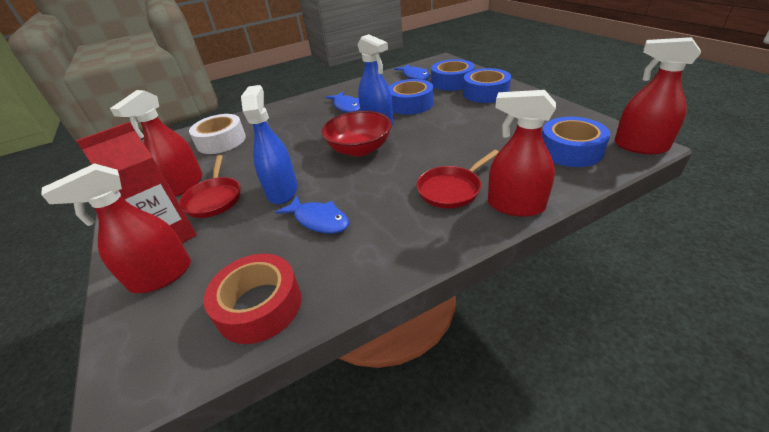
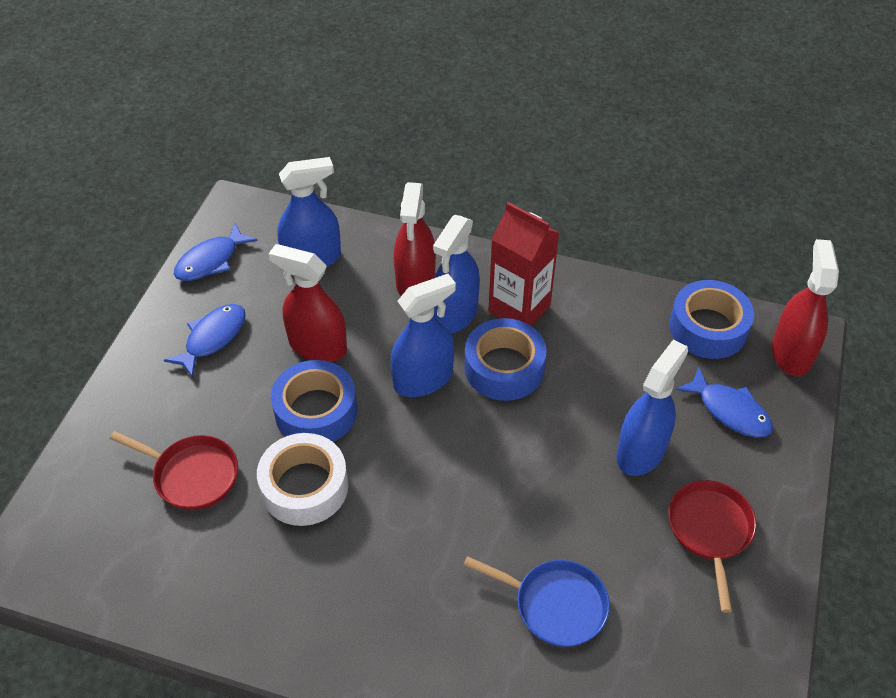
blue pan: 0 -> 1
blue spray bottle: 2 -> 4
blue tape: 4 -> 3
red bowl: 1 -> 0
red spray bottle: 4 -> 3
red tape: 1 -> 0

